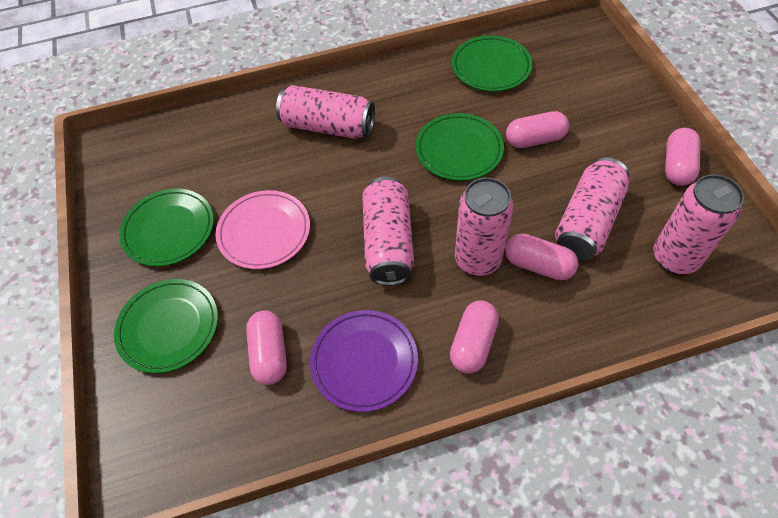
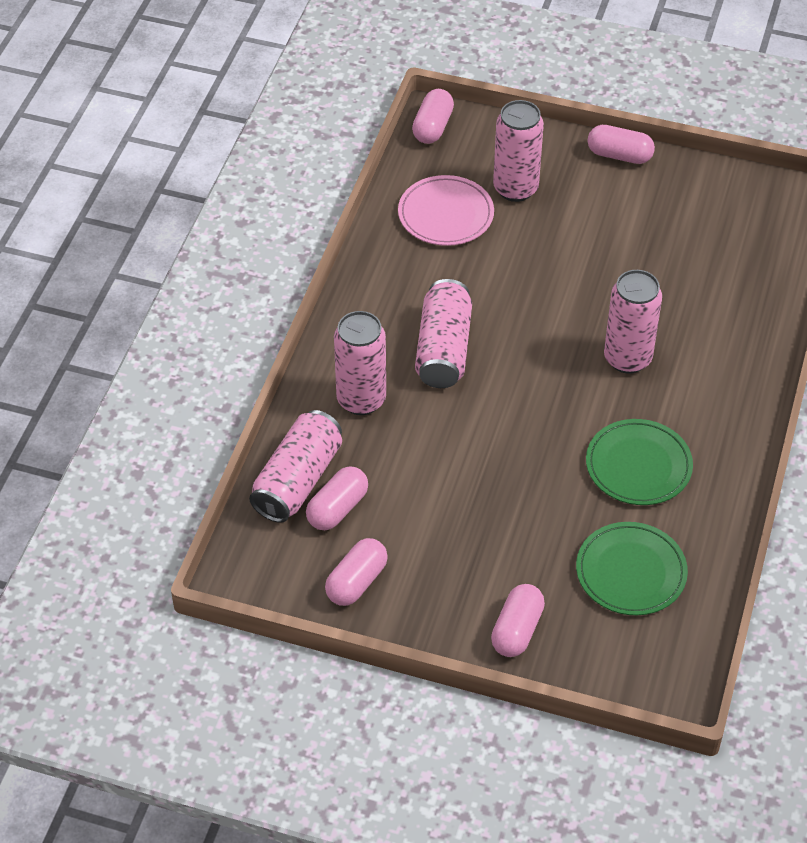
green plate: 4 -> 2
purple plate: 1 -> 0

